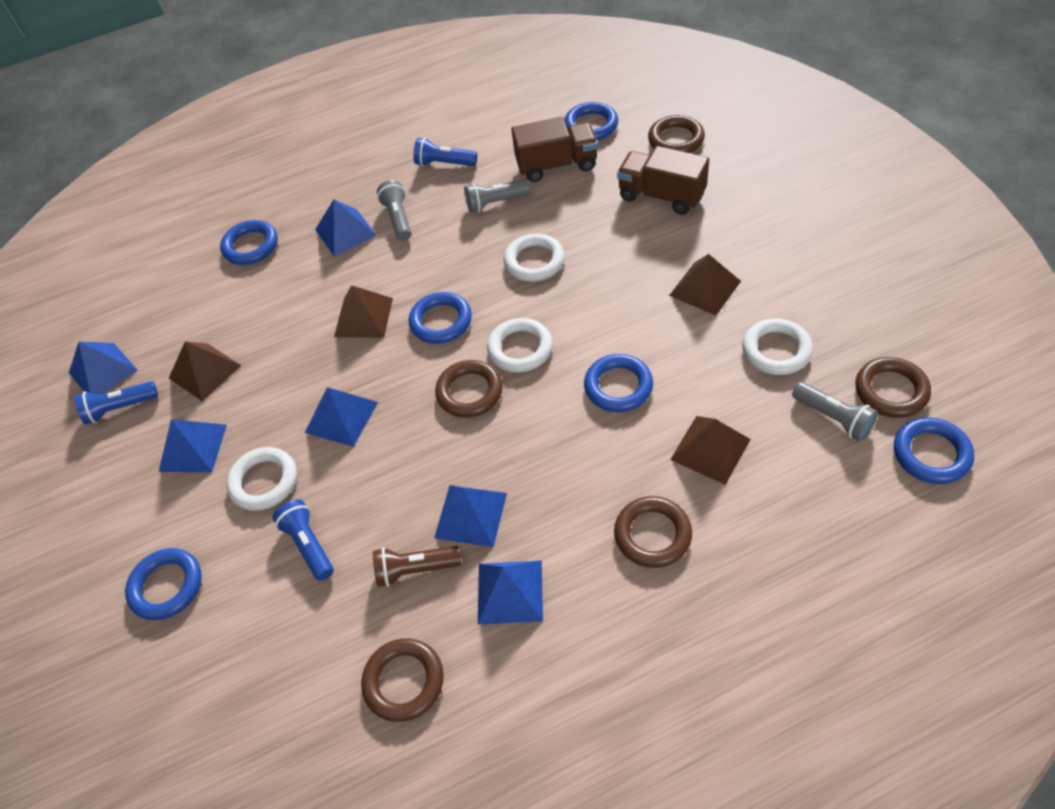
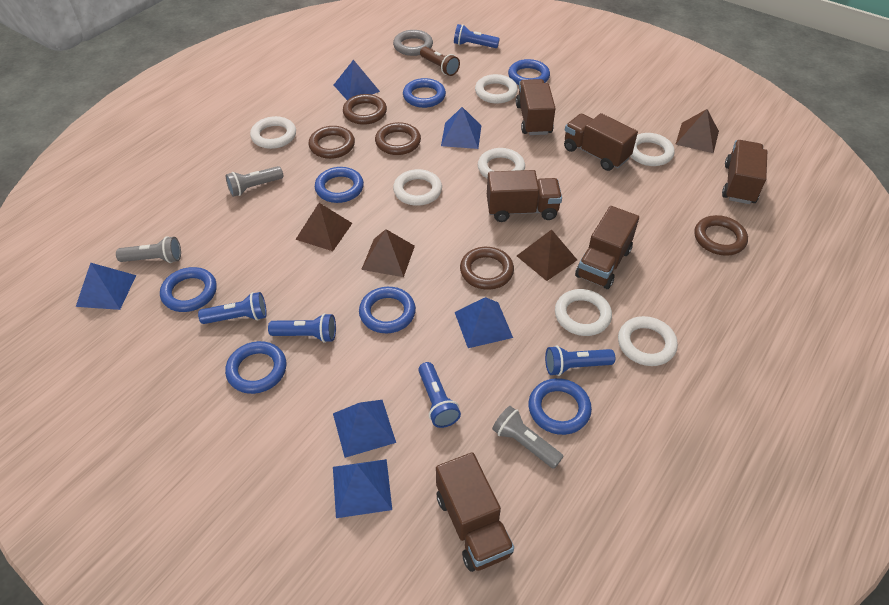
blue flashlight: 3 -> 5
blue ring: 6 -> 7
brown truck: 2 -> 6
grey ring: 0 -> 1
white ring: 4 -> 7

